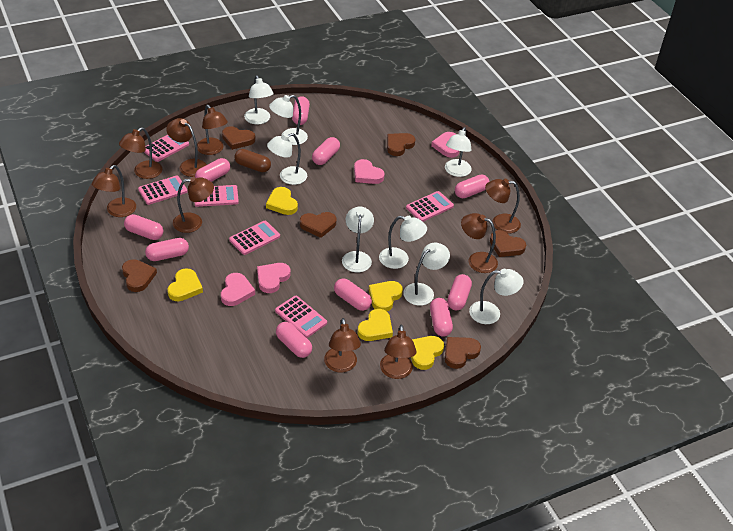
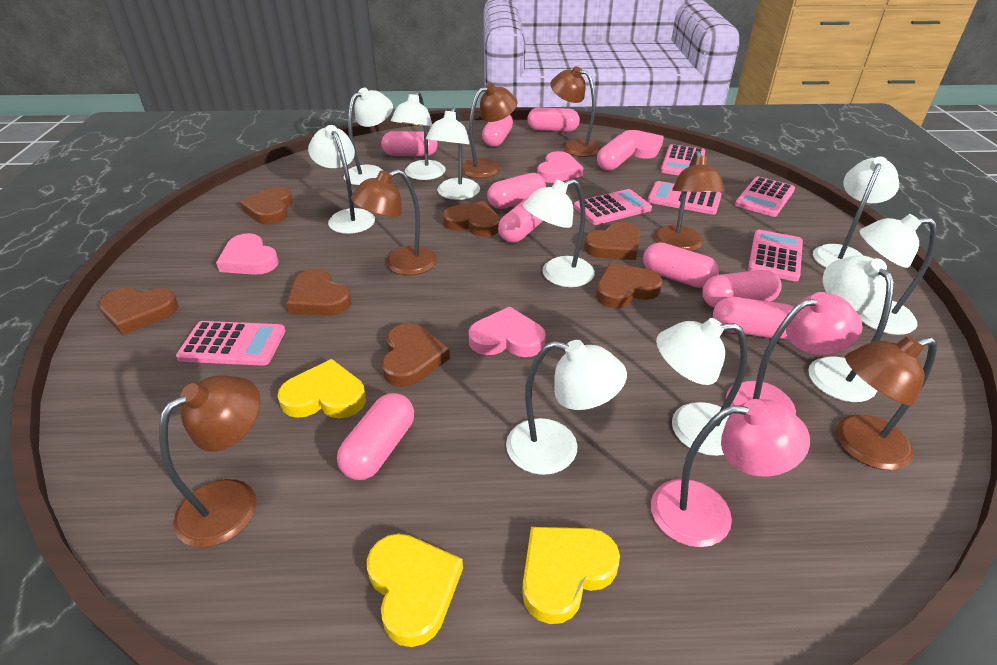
brown capsule: 1 -> 0
brown heart: 6 -> 7
brown lamp: 9 -> 6
pink lamp: 0 -> 2
white lamp: 8 -> 10
yellow heart: 5 -> 3

